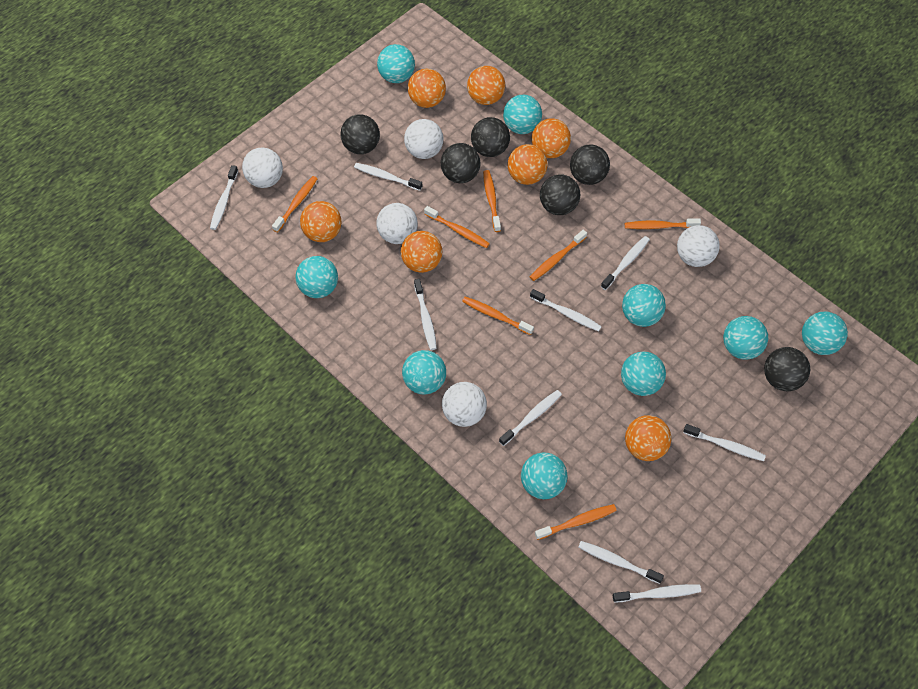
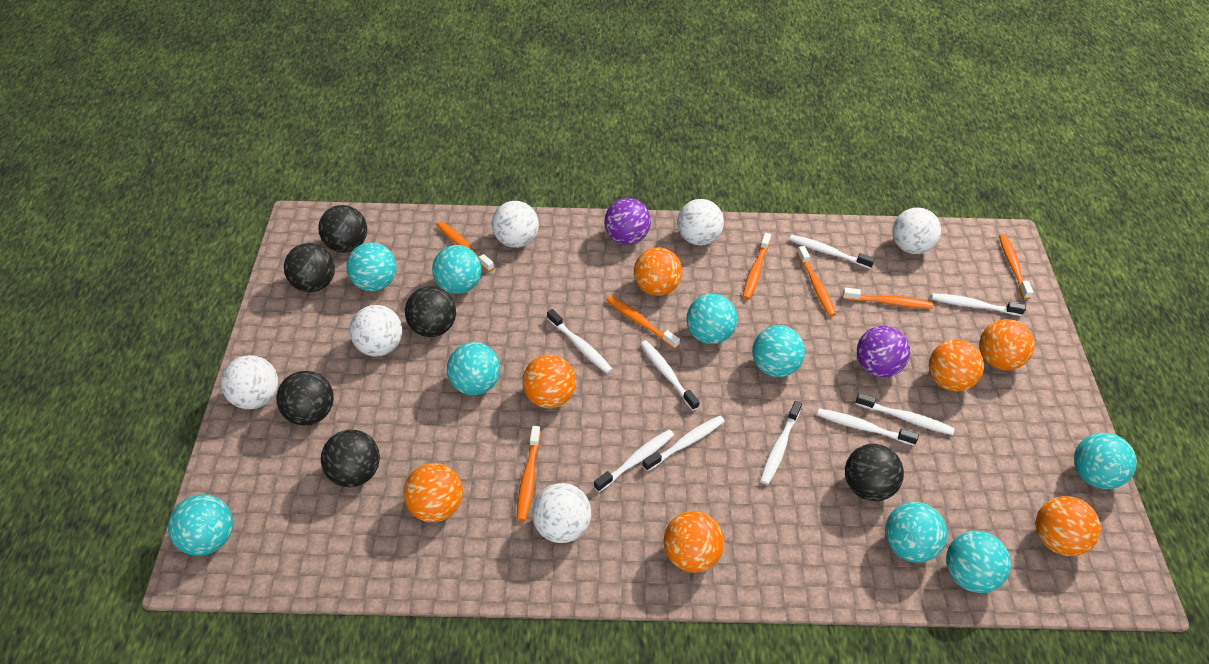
purple ball: 0 -> 2
white ball: 5 -> 6

